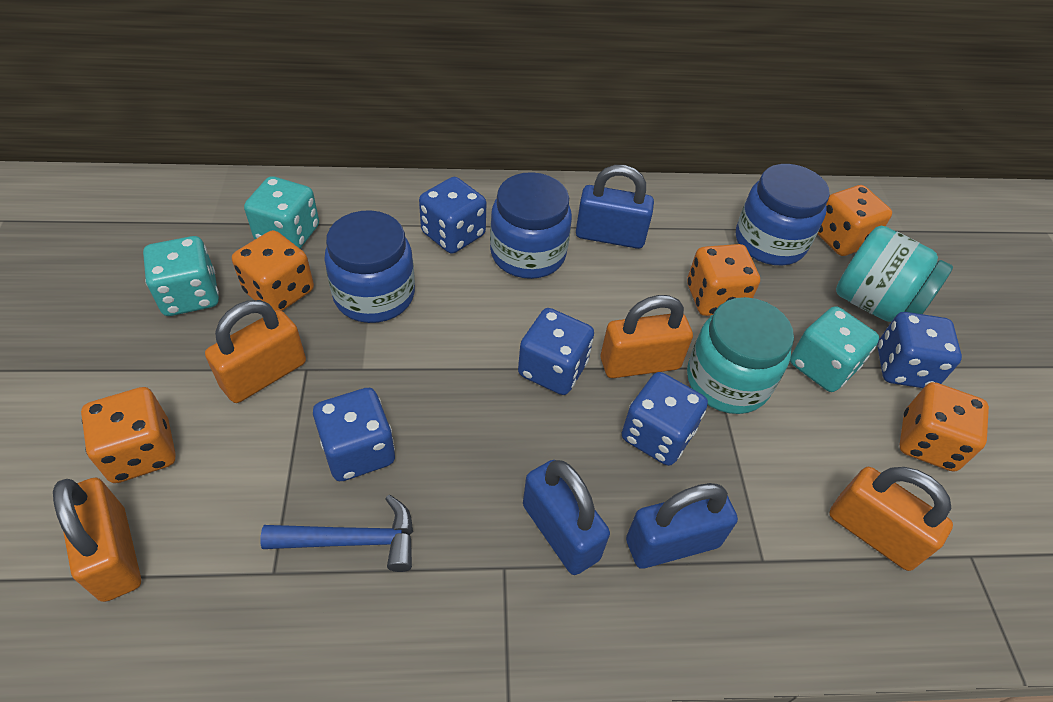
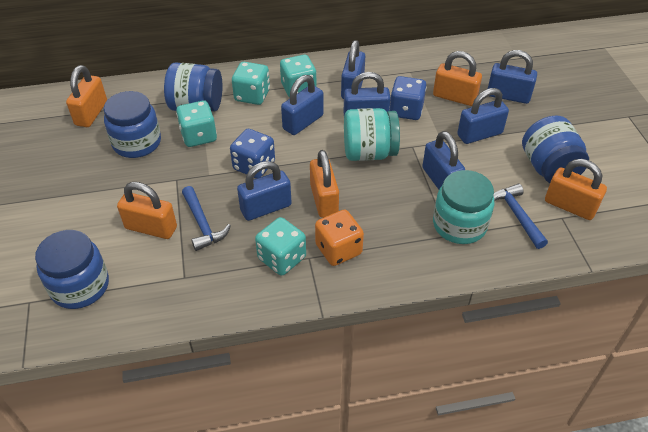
blue dice: 5 -> 2
blue hammer: 1 -> 2
blue jar: 3 -> 4
blue padlock: 3 -> 7
orange dice: 5 -> 1
orange padlock: 4 -> 5
turquoise dice: 3 -> 4

